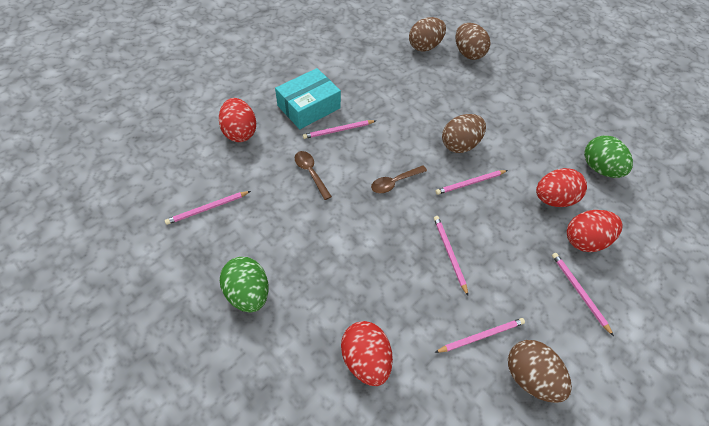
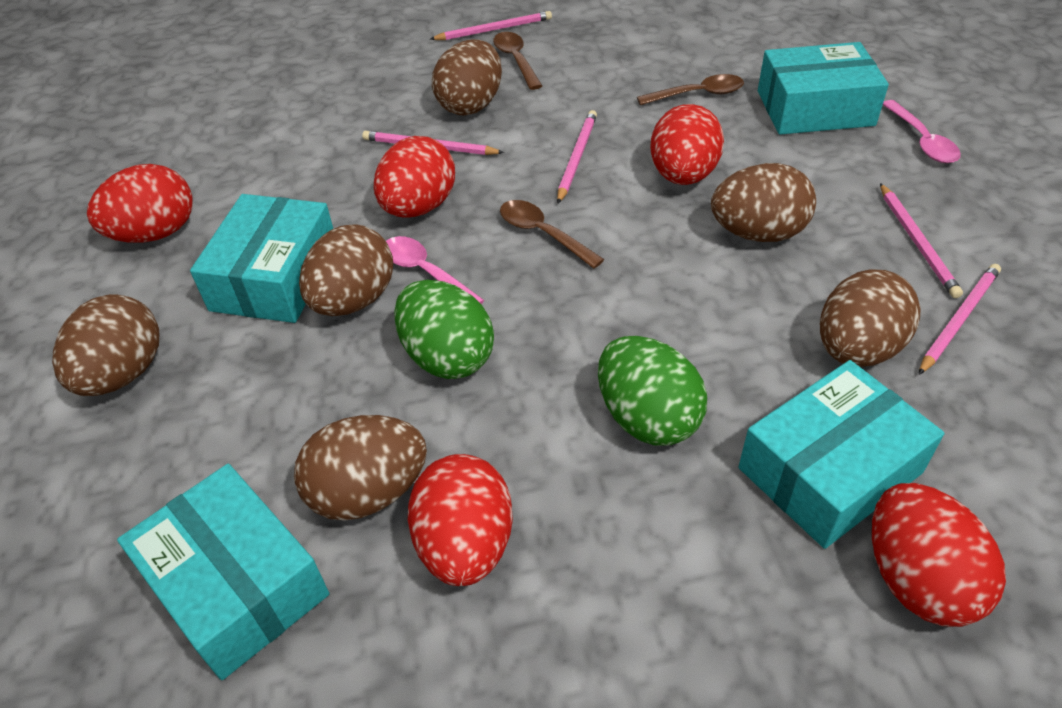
brown egg: 4 -> 6
brown spoon: 2 -> 3
pink pencil: 6 -> 5
pink spoon: 0 -> 2
red egg: 4 -> 5
turquoise box: 1 -> 4

